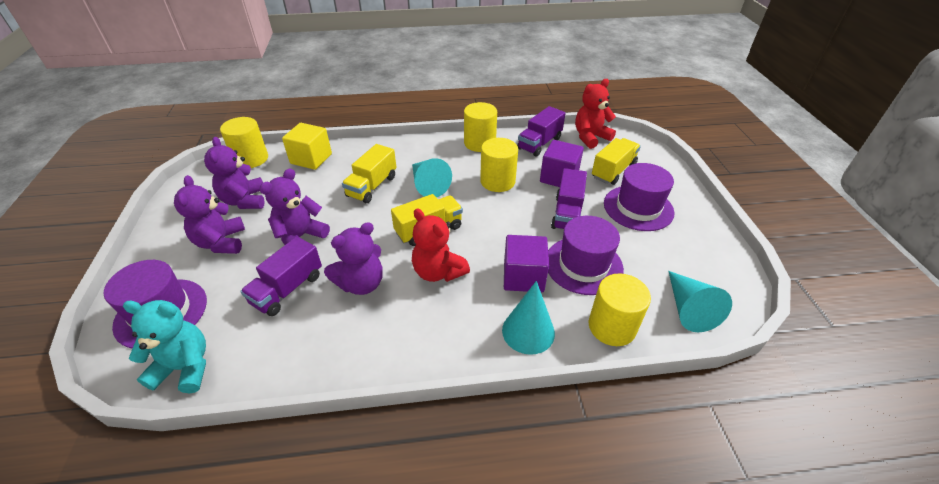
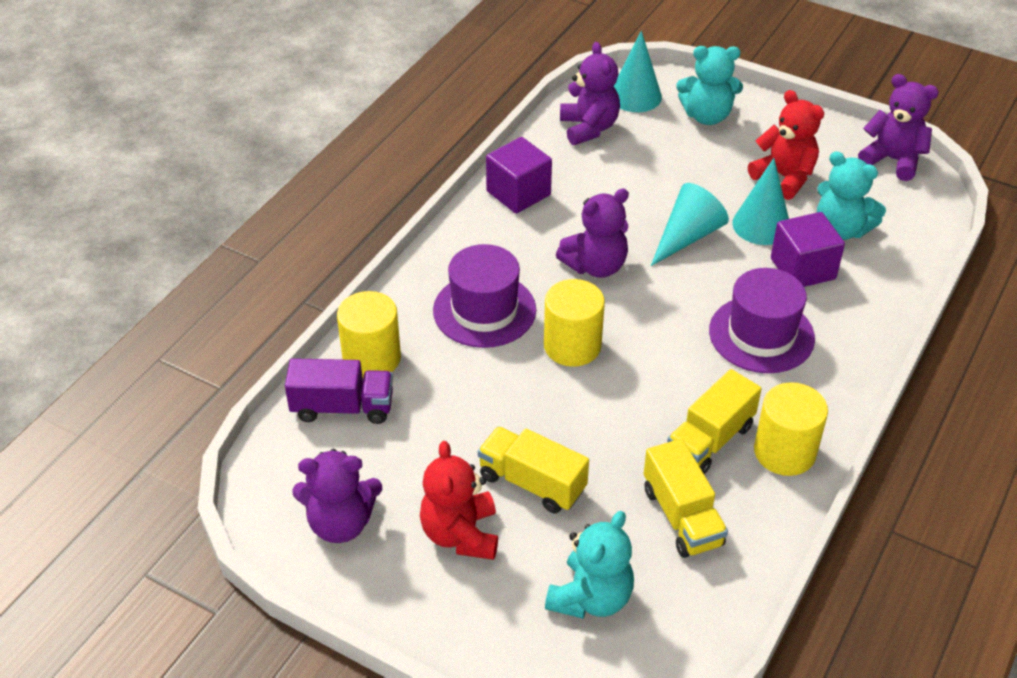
purple hat: 3 -> 2
purple truck: 3 -> 1
turquoise teddy bear: 1 -> 3
yellow cube: 1 -> 0
yellow cylinder: 4 -> 3

